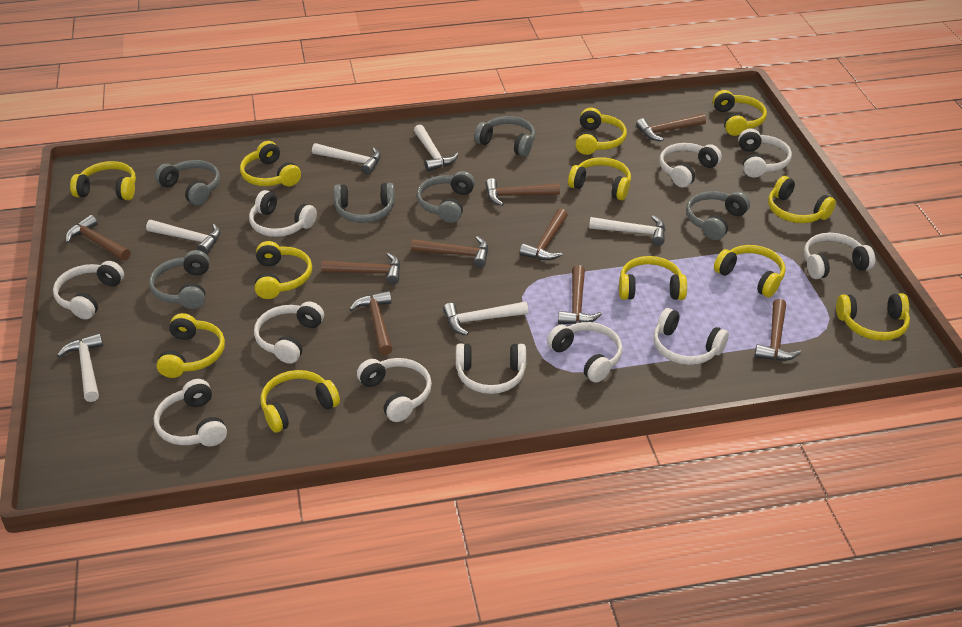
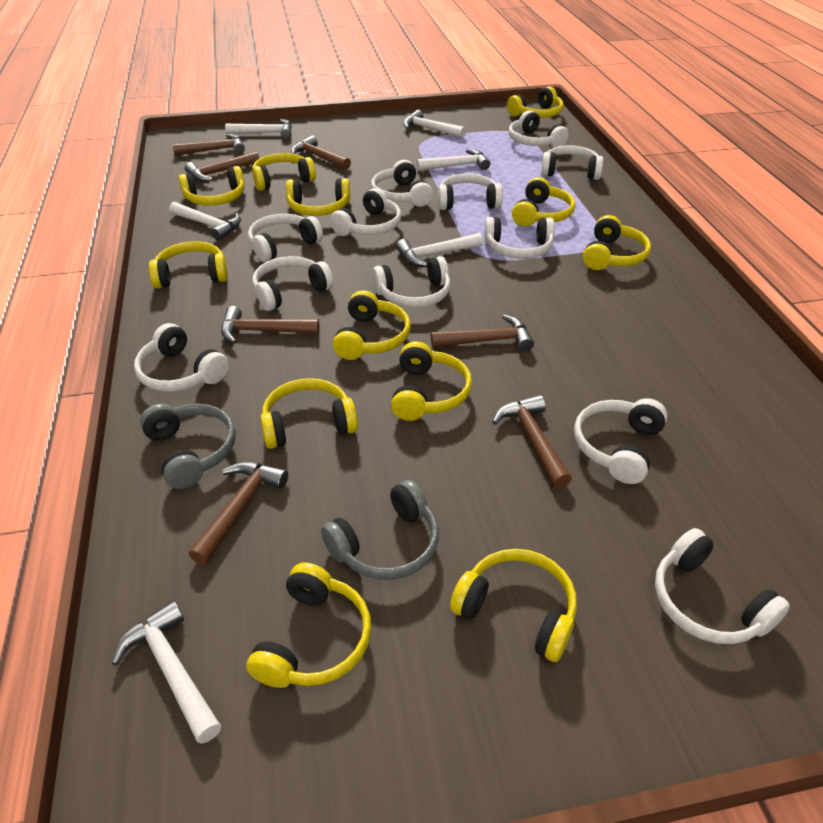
brown hammer: 9 -> 7
grey headphones: 6 -> 2
white headphones: 11 -> 12

